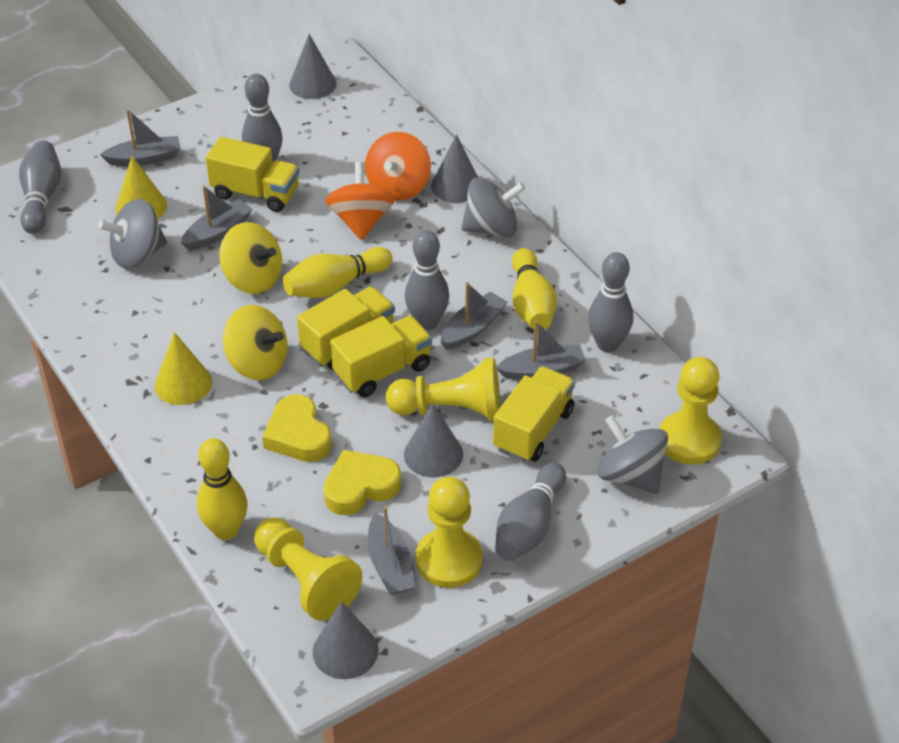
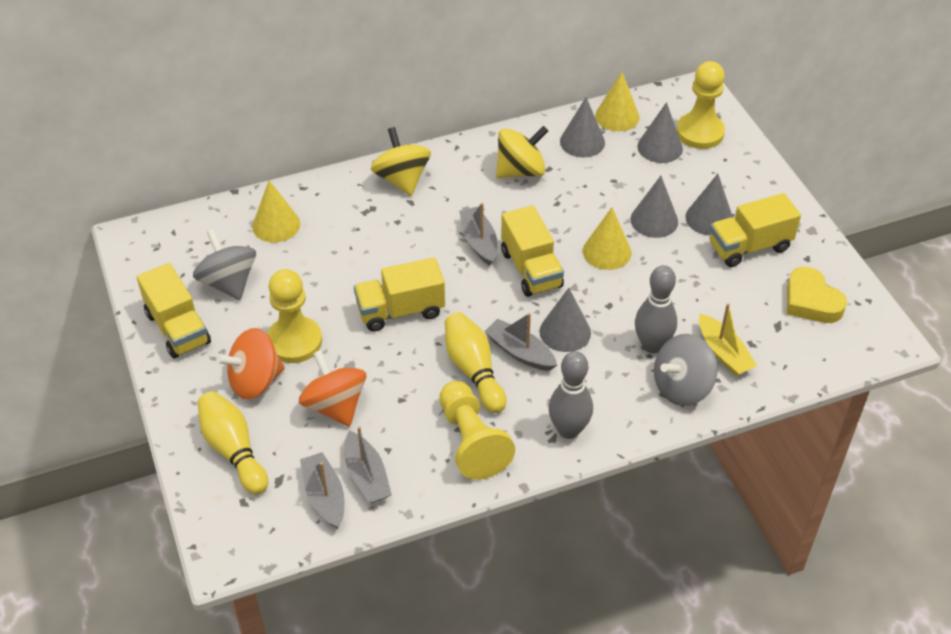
grey boat: 5 -> 4
grey bowling pin: 5 -> 2
grey cone: 4 -> 5
grey spinning top: 3 -> 2
yellow boat: 0 -> 1
yellow bowling pin: 3 -> 2
yellow cone: 2 -> 3
yellow heart: 2 -> 1
yellow pawn: 4 -> 3

